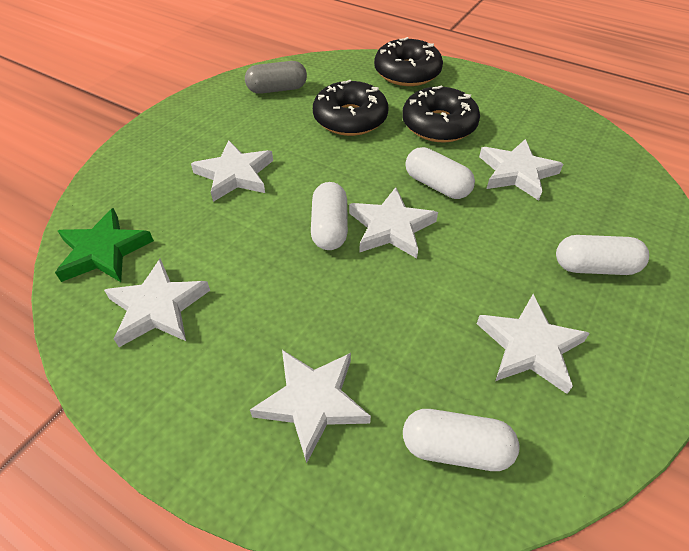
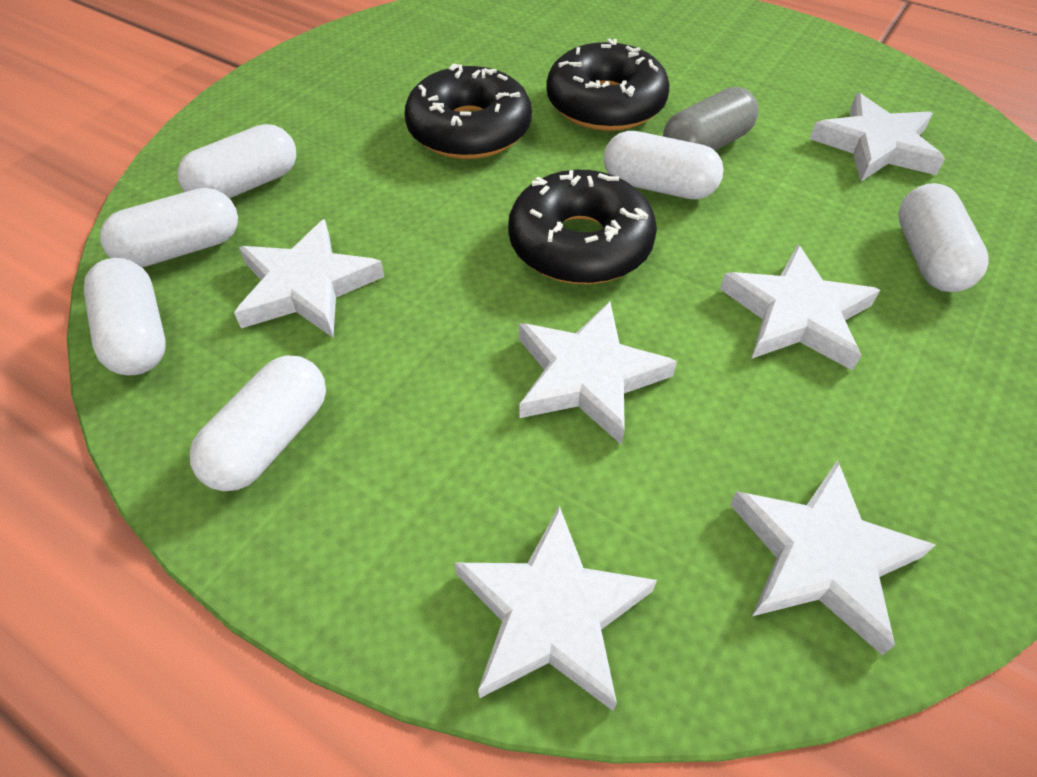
green star: 1 -> 0
white capsule: 4 -> 6

